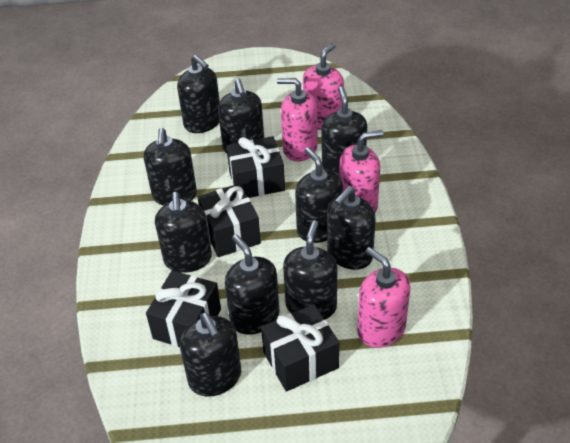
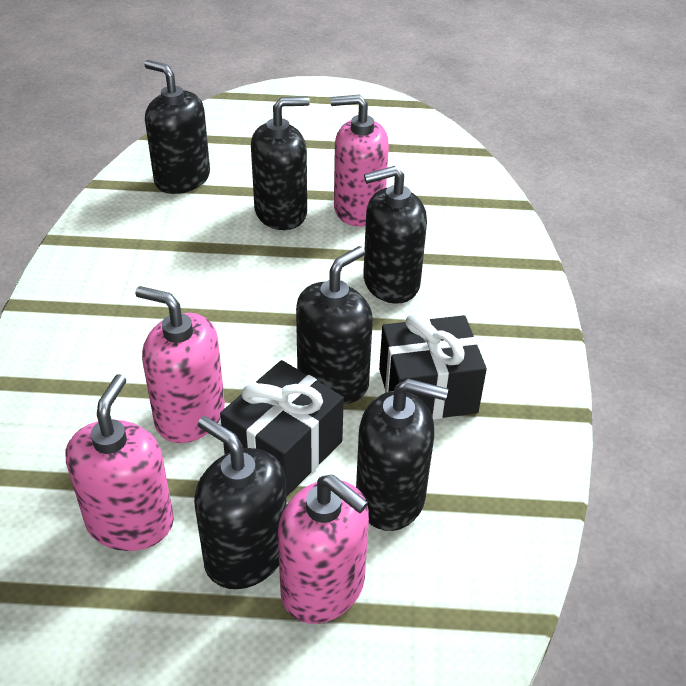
black gift: 4 -> 2
black soap dispenser: 10 -> 6

